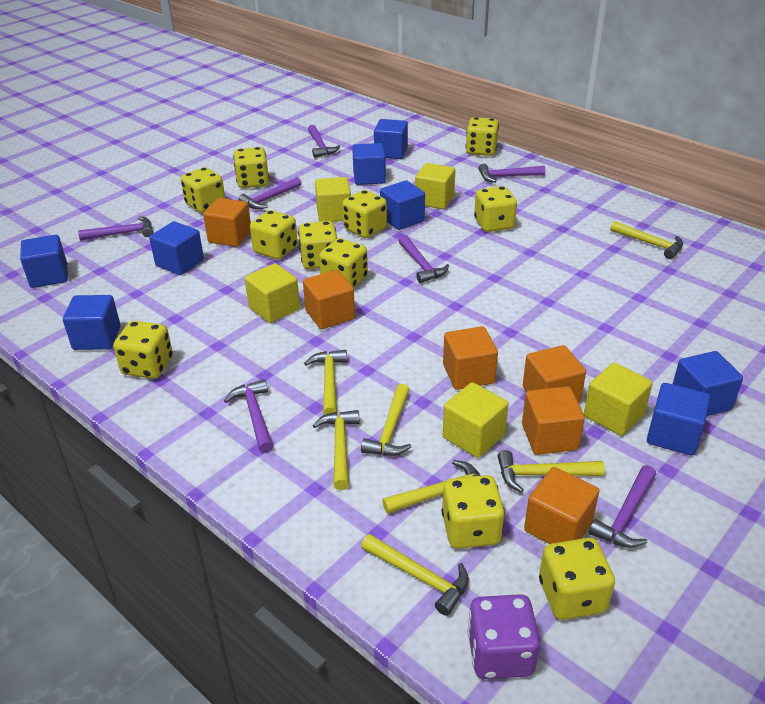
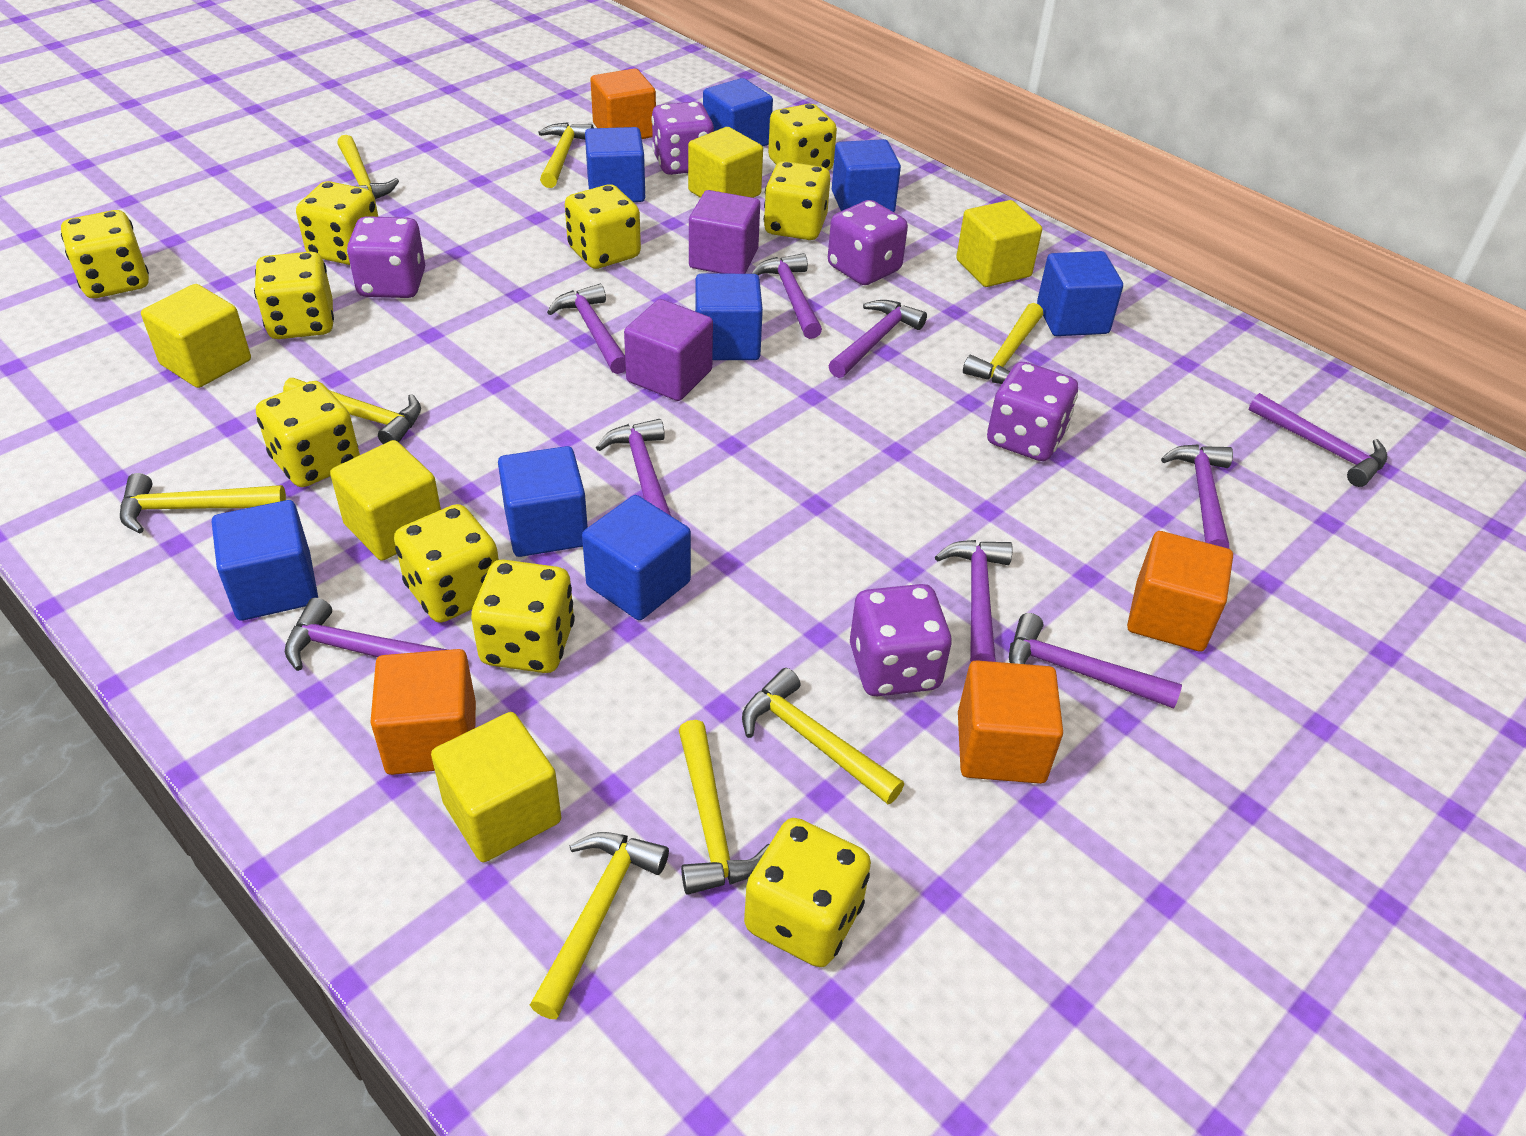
orange cube: 6 -> 4
purple cube: 0 -> 2
purple dice: 1 -> 5
purple hammer: 7 -> 9
yellow dice: 11 -> 10
yellow hammer: 7 -> 8

